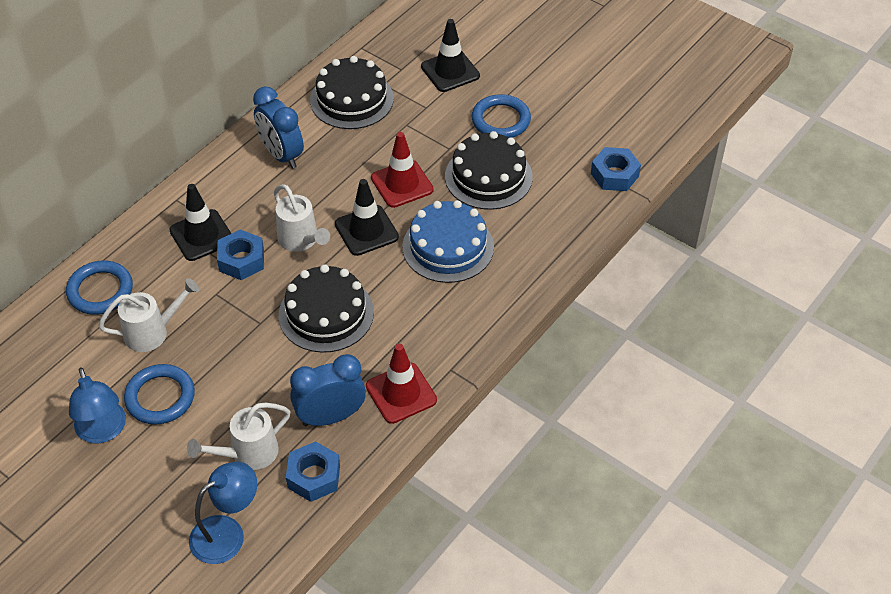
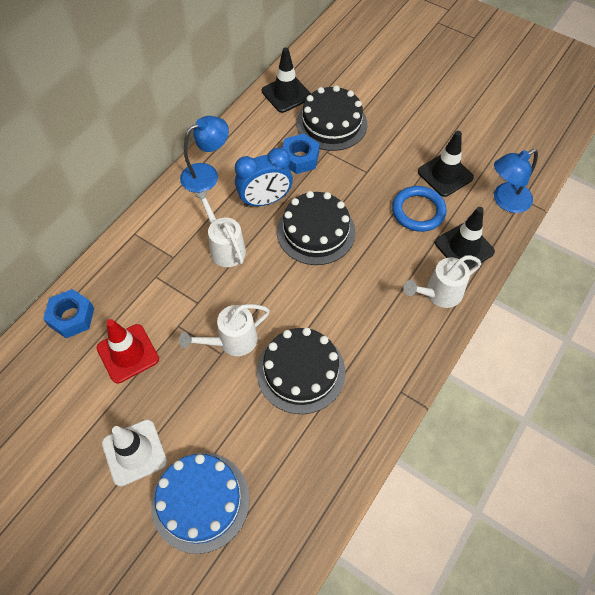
blue clock: 2 -> 1
blue nut: 3 -> 2
blue ring: 3 -> 1
red traffic cone: 2 -> 1
white traffic cone: 0 -> 1

